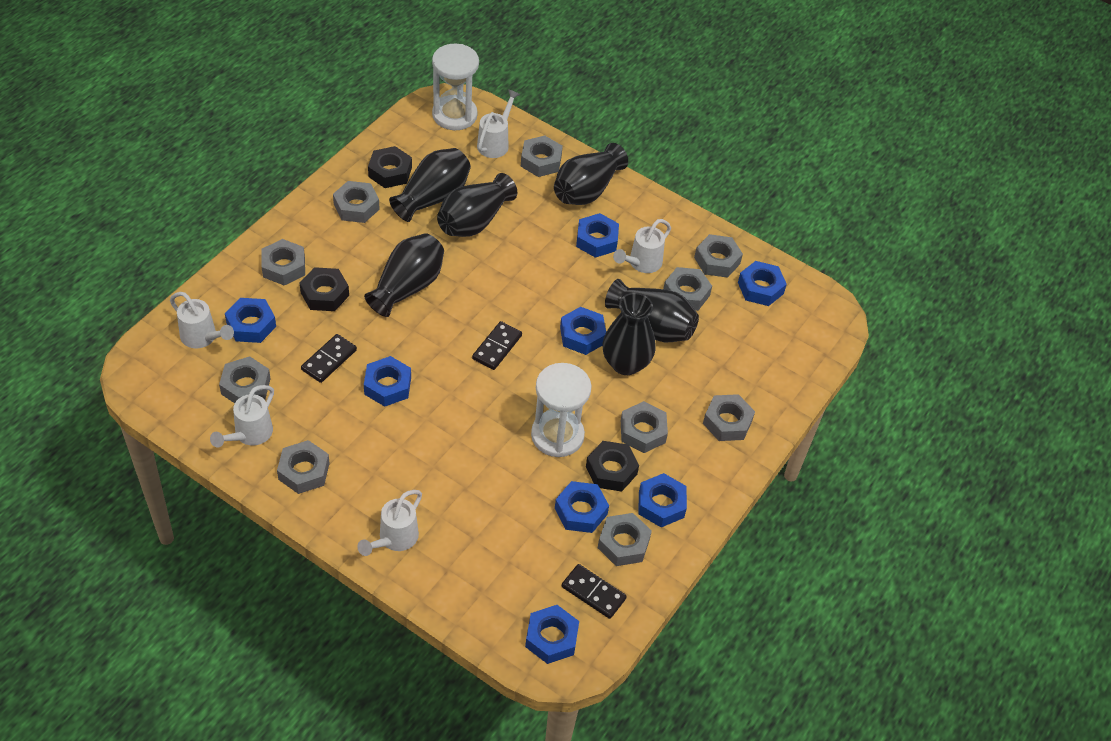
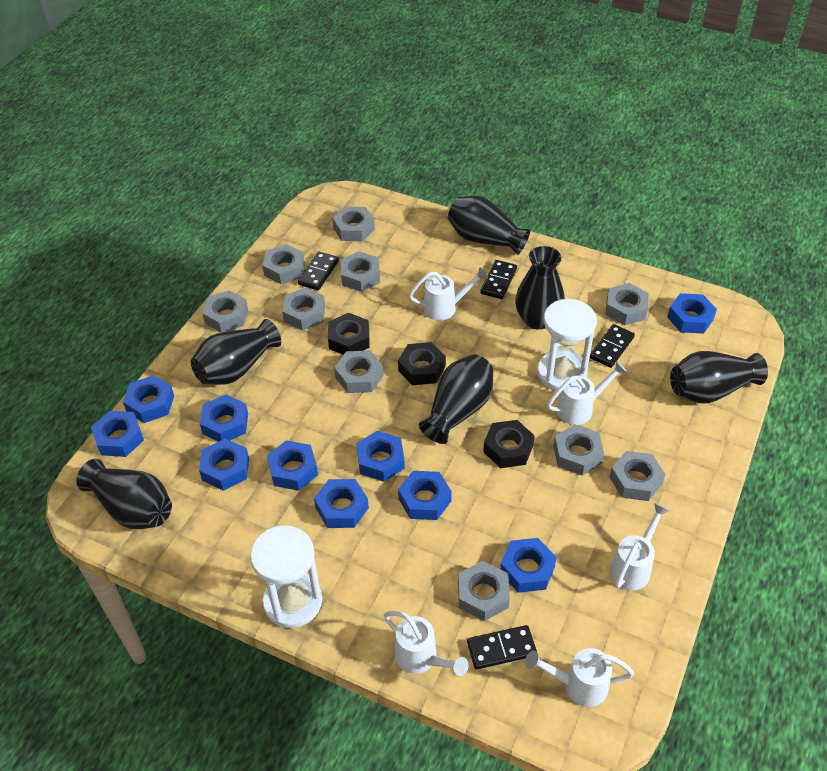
black domino: 3 -> 4
blue nut: 8 -> 10

